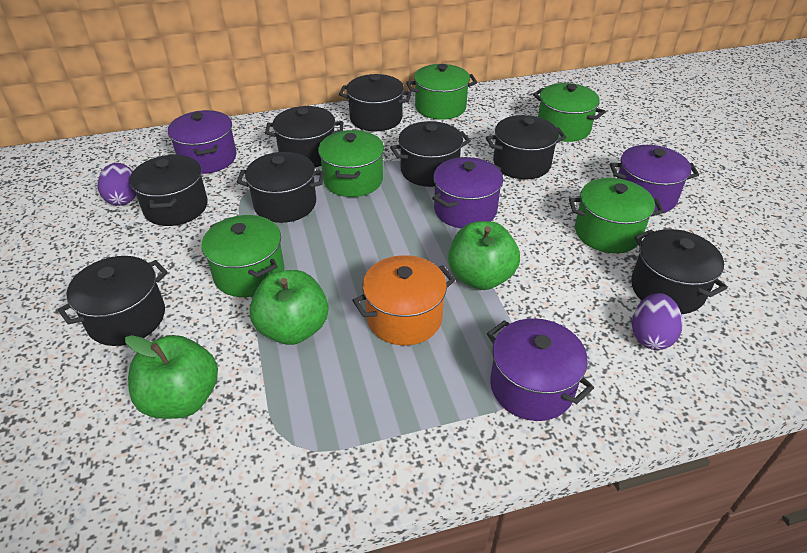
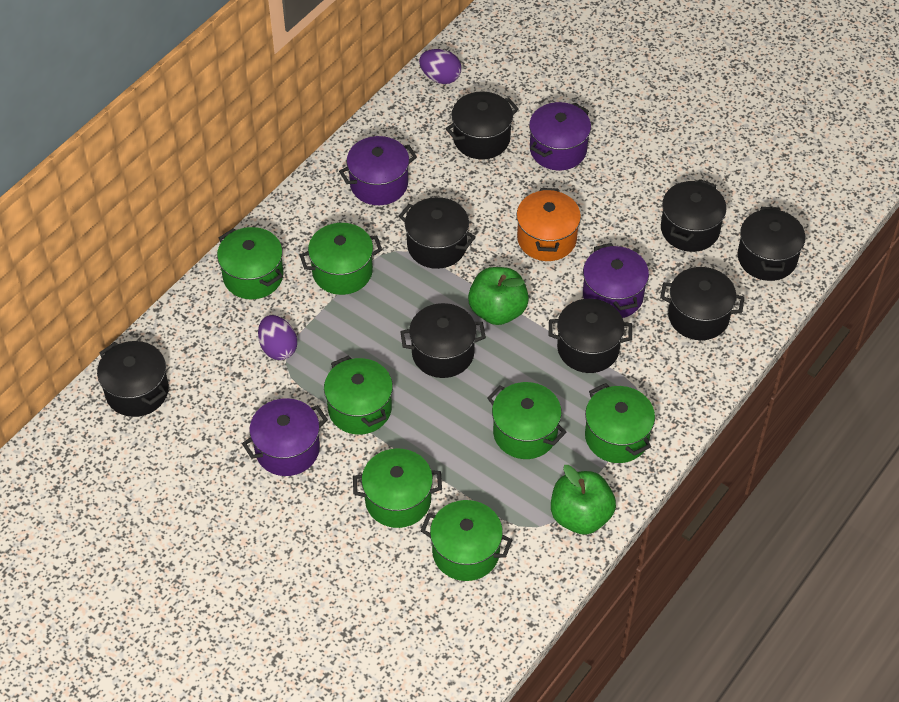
green apple: 3 -> 2
green pot: 5 -> 7

